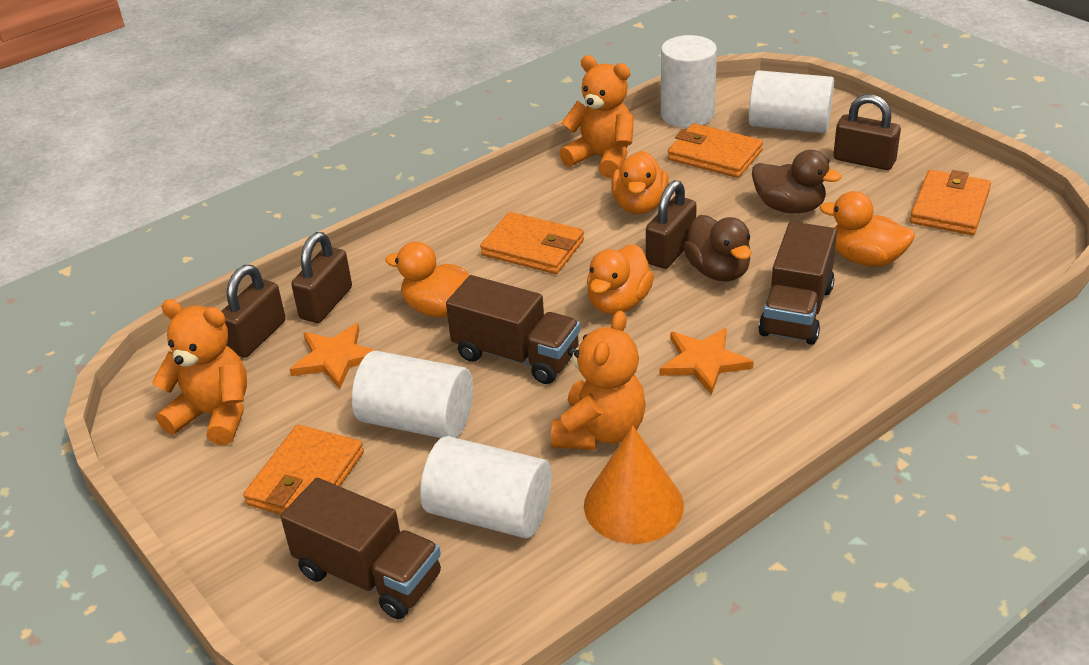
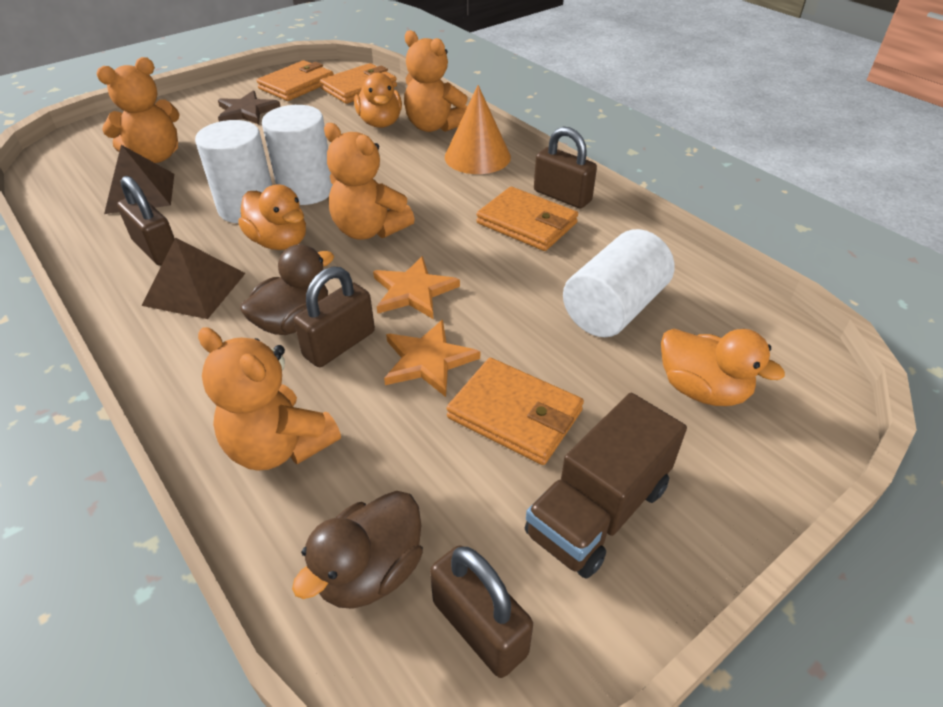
brown pyramid: 0 -> 2
brown star: 0 -> 1
brown truck: 3 -> 1
orange duck: 4 -> 3
orange teddy bear: 3 -> 4
white cylinder: 4 -> 3

